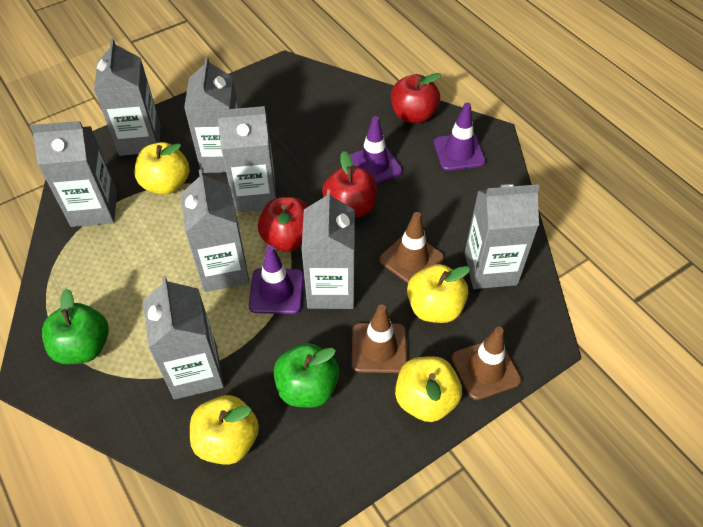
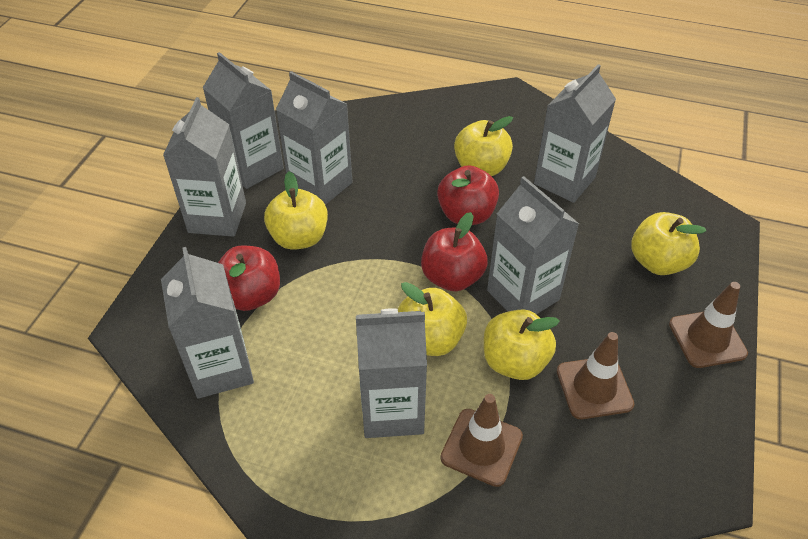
green apple: 2 -> 0
grey carton: 8 -> 7
purple traffic cone: 3 -> 0
yellow apple: 4 -> 5

